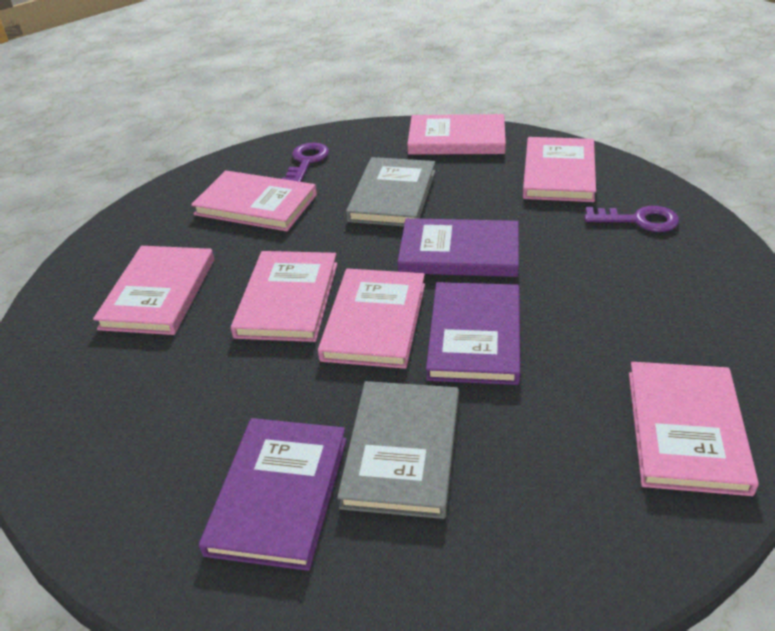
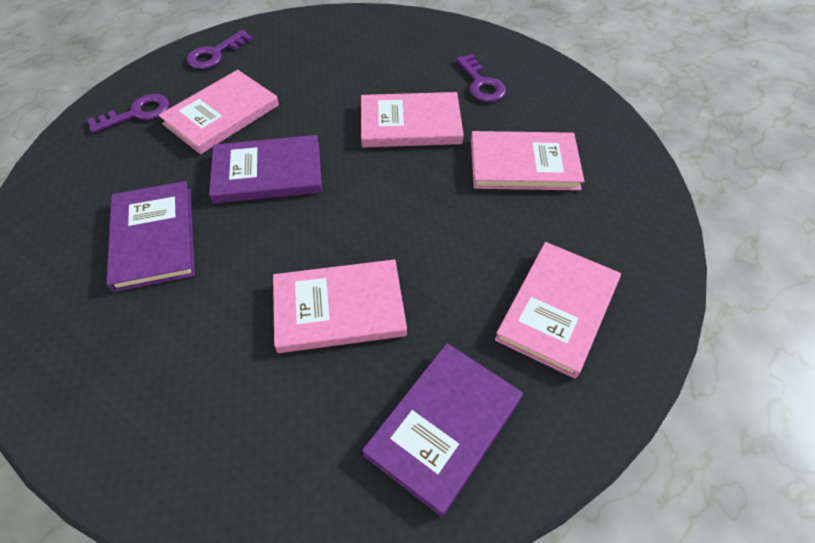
grey book: 2 -> 0
pink book: 7 -> 5
purple key: 2 -> 3

